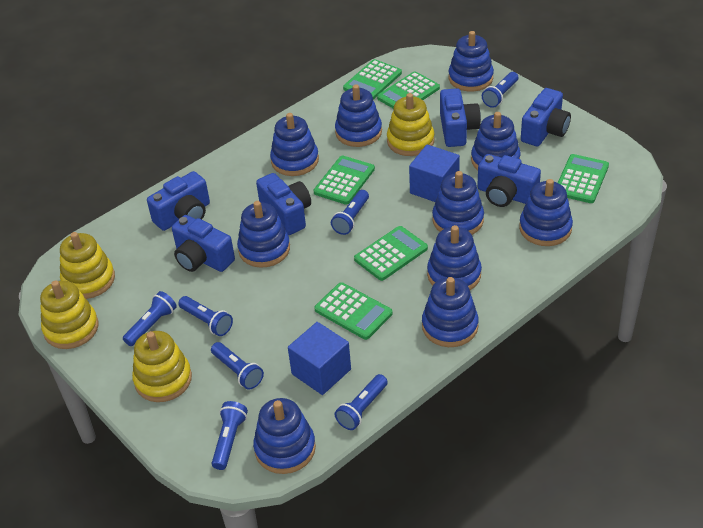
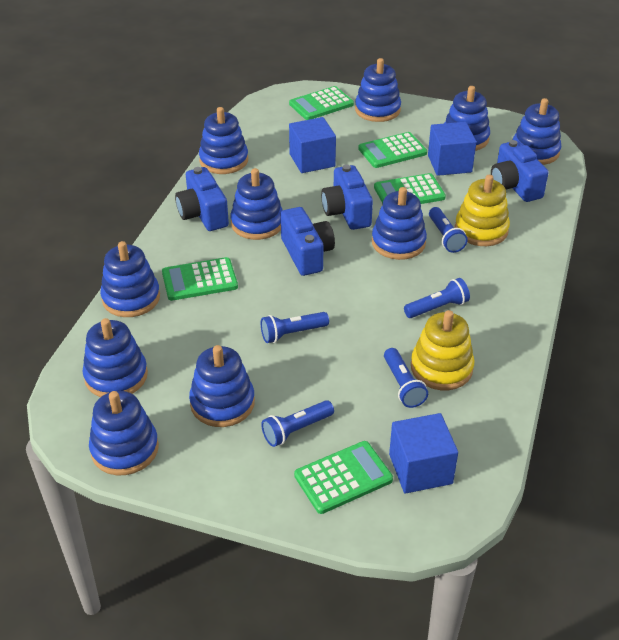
blue camera: 6 -> 4
blue cube: 2 -> 3
blue flashlight: 7 -> 5
green calculator: 6 -> 5
yellow stacking toy: 4 -> 2

